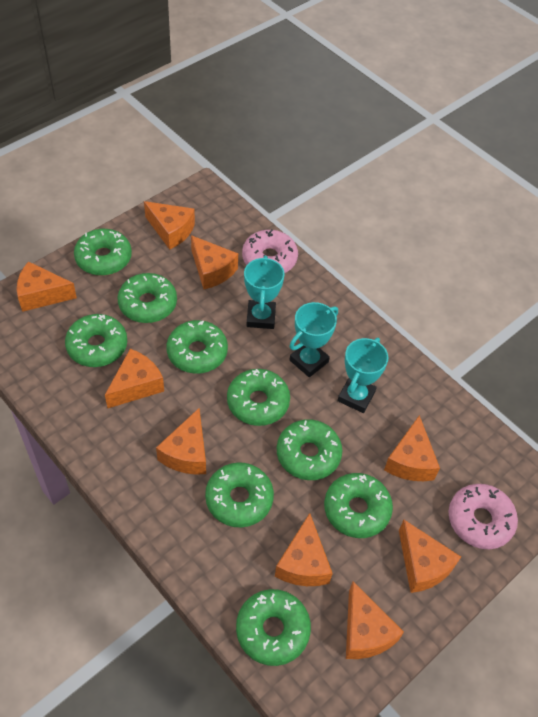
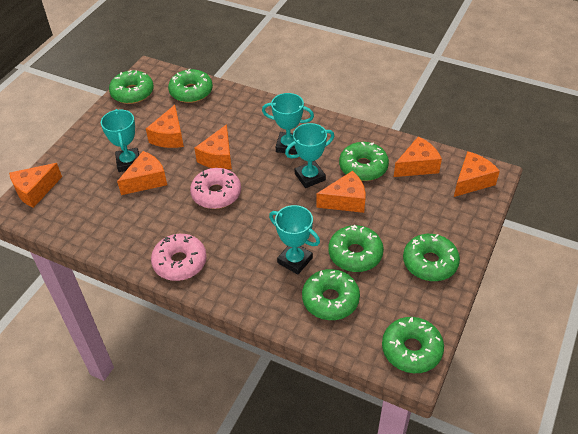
green donut: 9 -> 7
orange cheese: 9 -> 7
turquoise trophy: 3 -> 4

